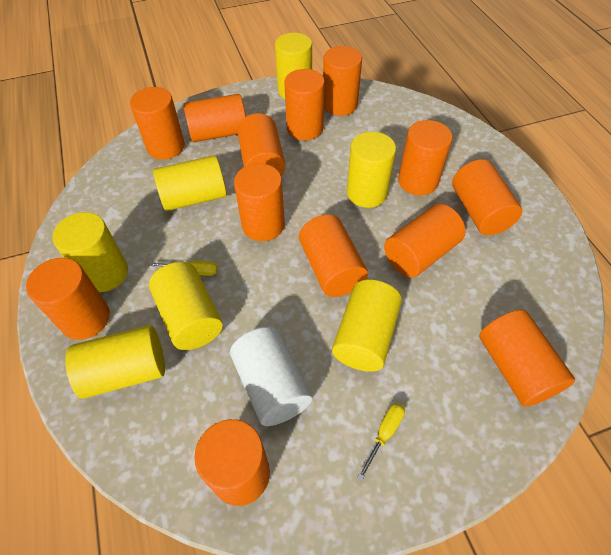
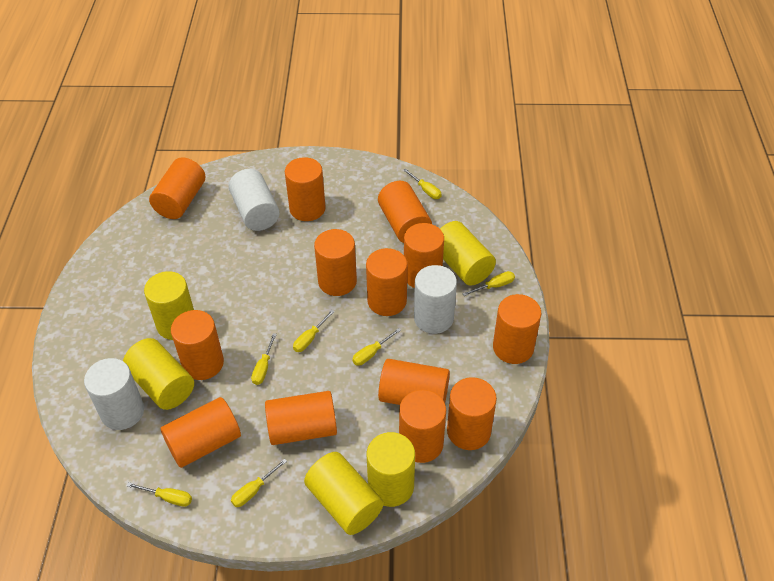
white cylinder: 1 -> 3
yellow cylinder: 7 -> 5
yellow screwdriver: 2 -> 7

